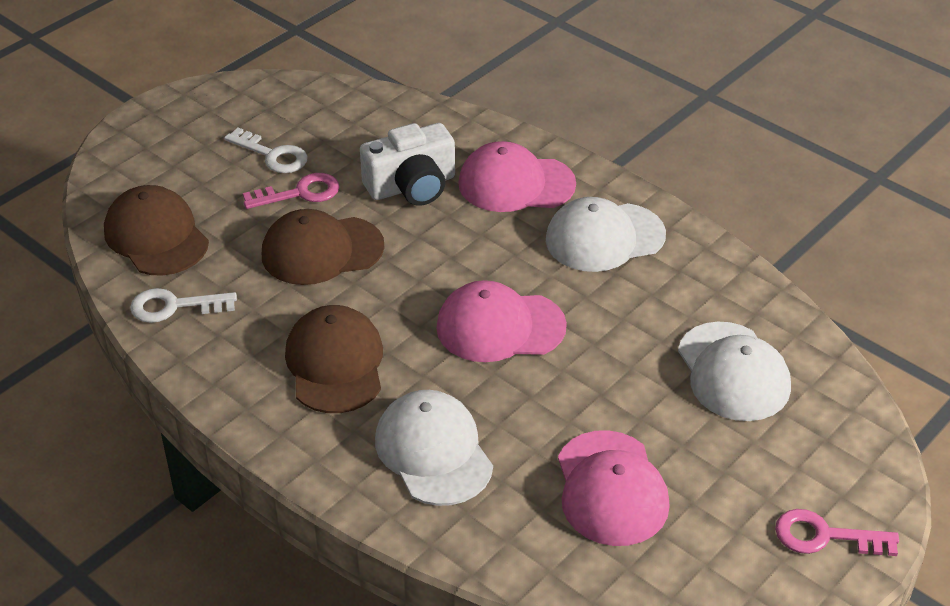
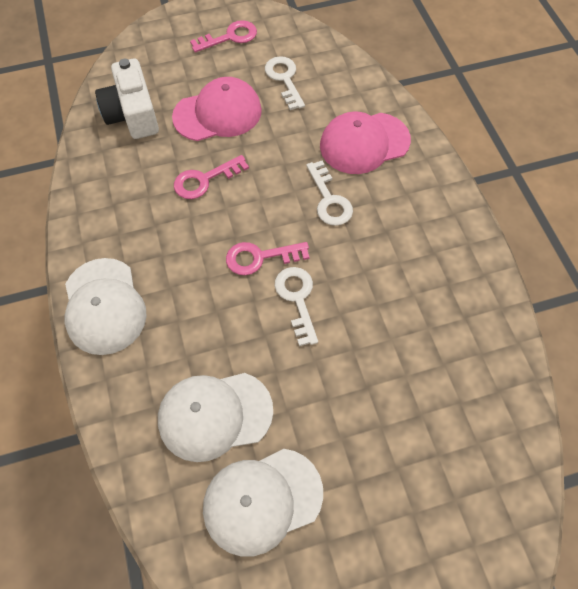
brown cap: 3 -> 0
pink cap: 3 -> 2
pink key: 2 -> 3
white key: 2 -> 3

